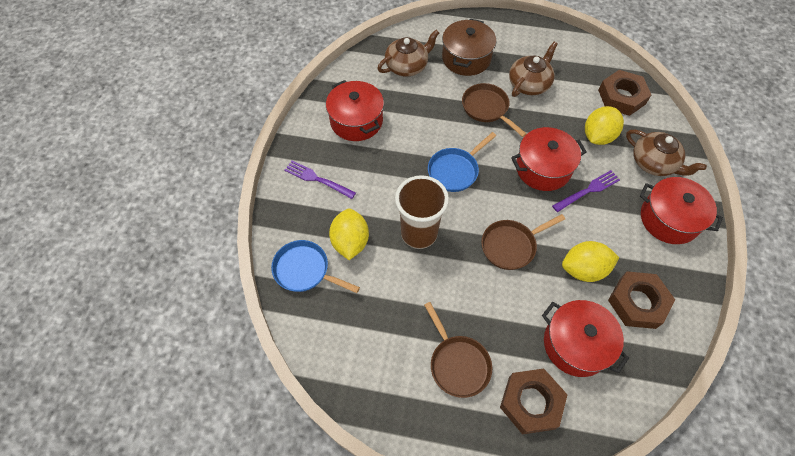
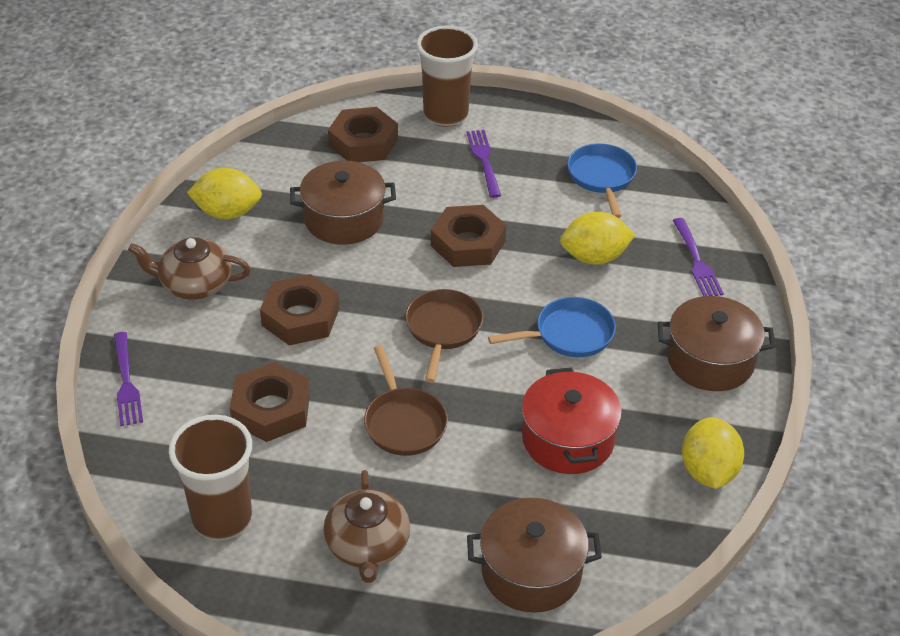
brown cup: 1 -> 2
brown nut: 3 -> 4
brown pan: 3 -> 2
brown pot: 1 -> 3
brown teapot: 3 -> 2
purple fork: 2 -> 3
red pot: 4 -> 1

